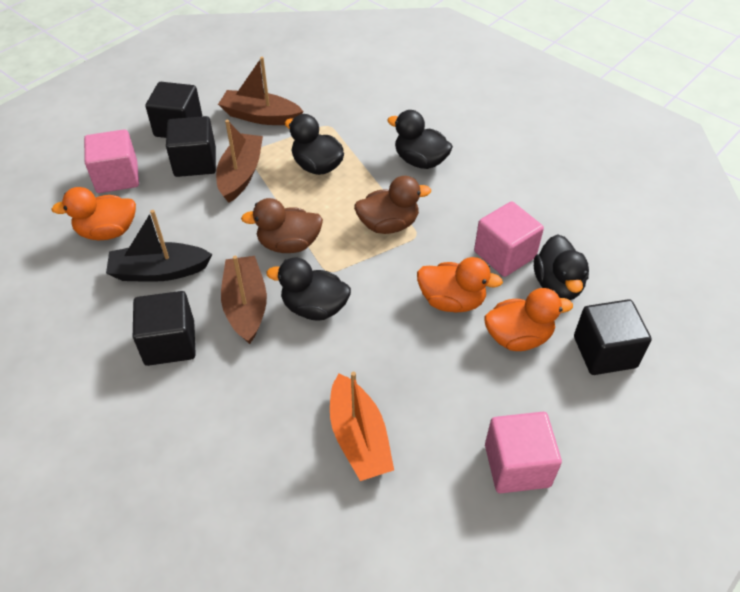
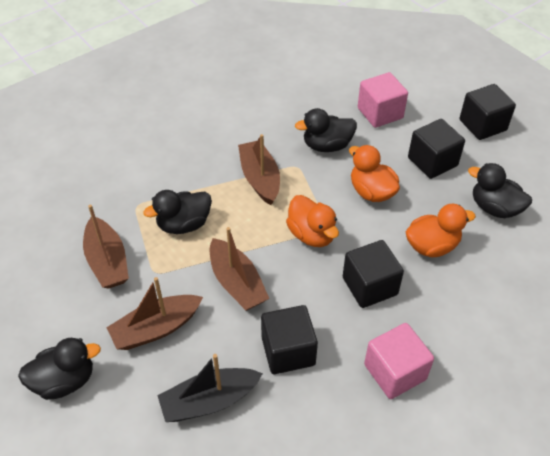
brown boat: 3 -> 4
brown duck: 2 -> 0
orange boat: 1 -> 0
pink cube: 3 -> 2

